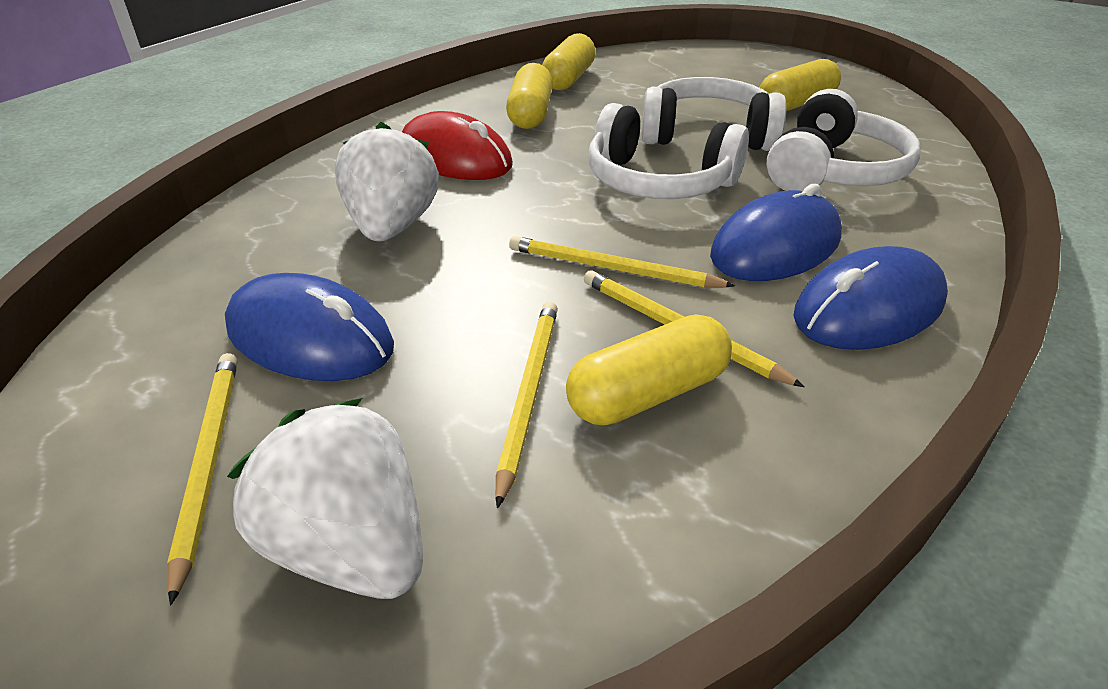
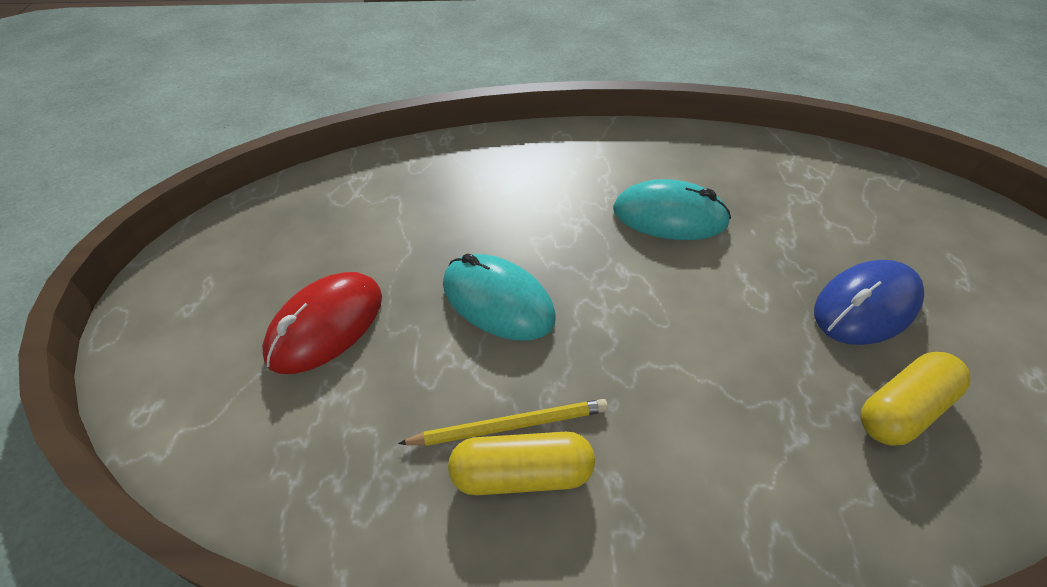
blue mouse: 3 -> 1
turquoise mouse: 0 -> 2
white headphones: 3 -> 0
white strawberry: 2 -> 0
yellow capsule: 4 -> 2
yellow pencil: 4 -> 1

